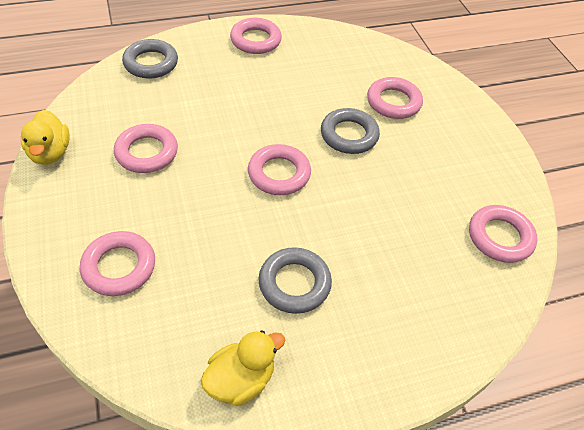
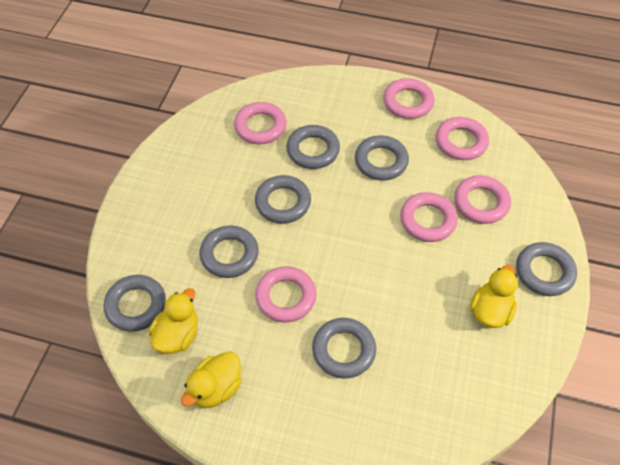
grey ring: 3 -> 7
yellow duck: 2 -> 3

